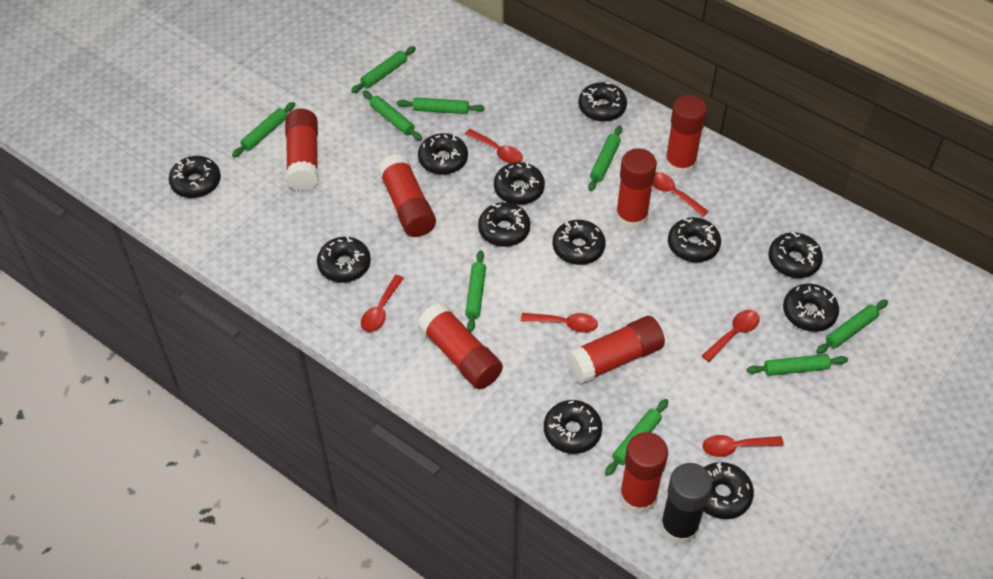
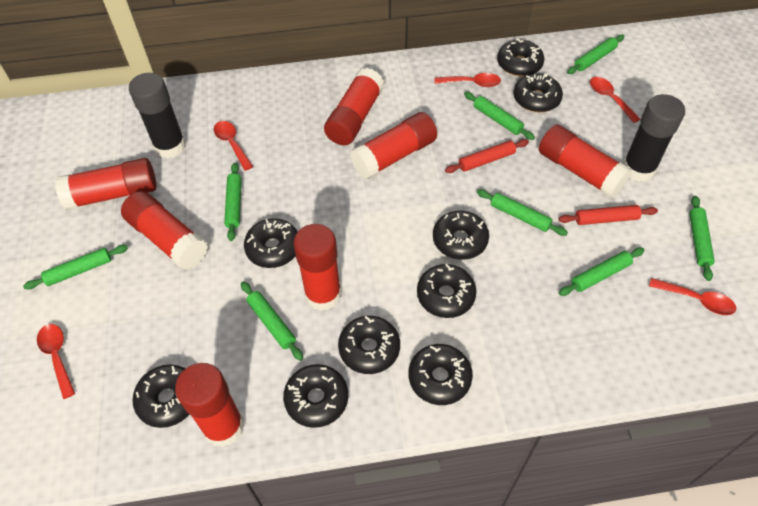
black donut: 12 -> 9
black glue stick: 1 -> 2
green rolling pin: 9 -> 8
red rolling pin: 0 -> 2
red spoon: 6 -> 5

